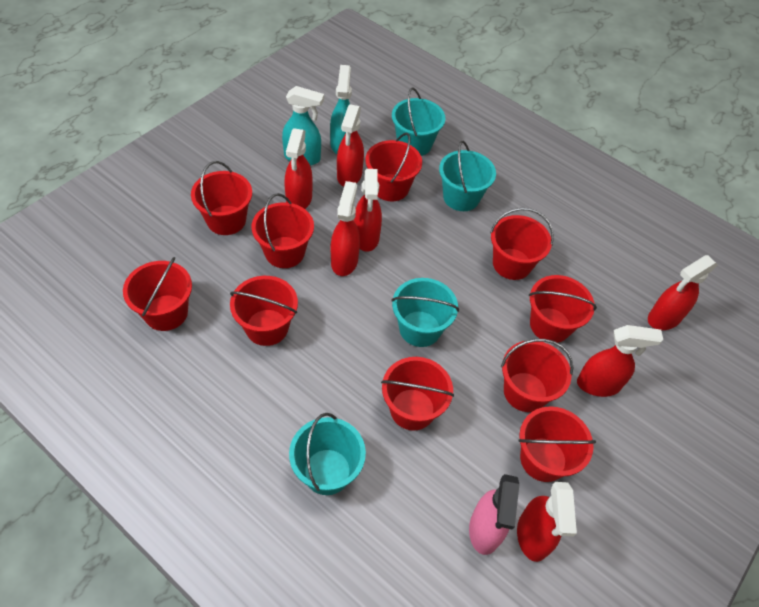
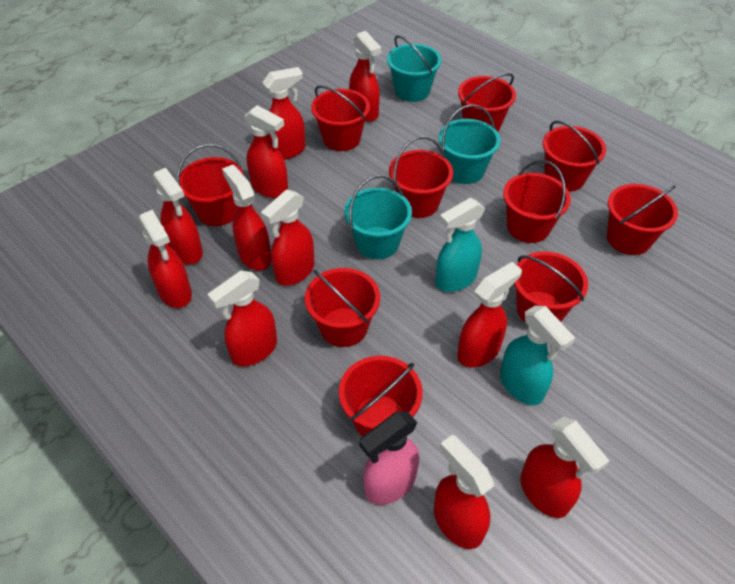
red spray bottle: 7 -> 11
turquoise bucket: 4 -> 3

